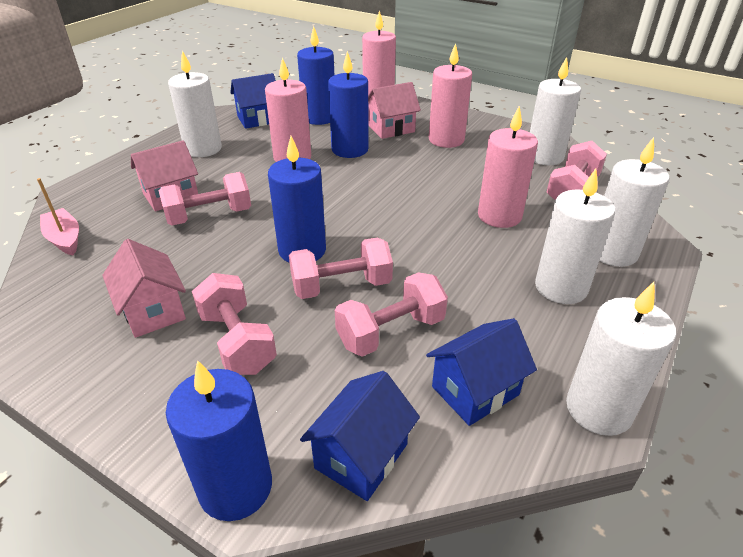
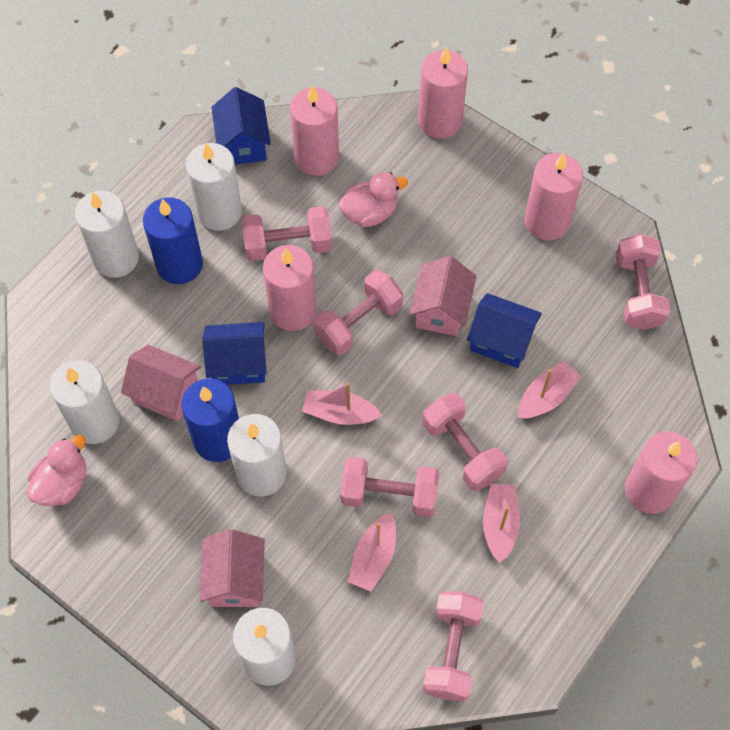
blue candle: 4 -> 2
pink boat: 1 -> 4
pink candle: 4 -> 5
pink duck: 0 -> 2
pink dumbbell: 5 -> 6

